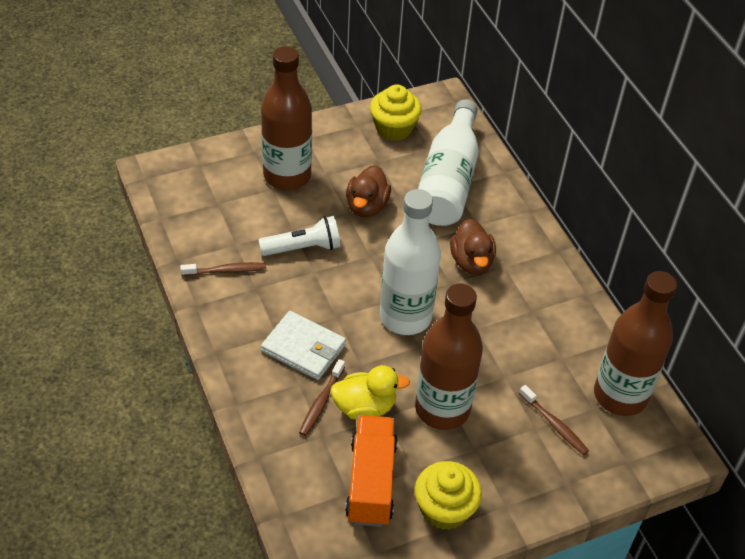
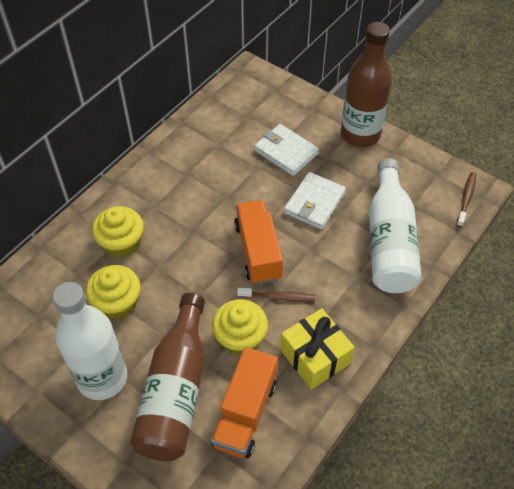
brown bottle: 3 -> 2
brown duck: 2 -> 0
brown toothbrush: 3 -> 2
orange truck: 1 -> 2
white flashlight: 1 -> 0
white wallet: 1 -> 2
yellow cupcake: 2 -> 3
yellow duck: 1 -> 0
yellow gift: 0 -> 1

